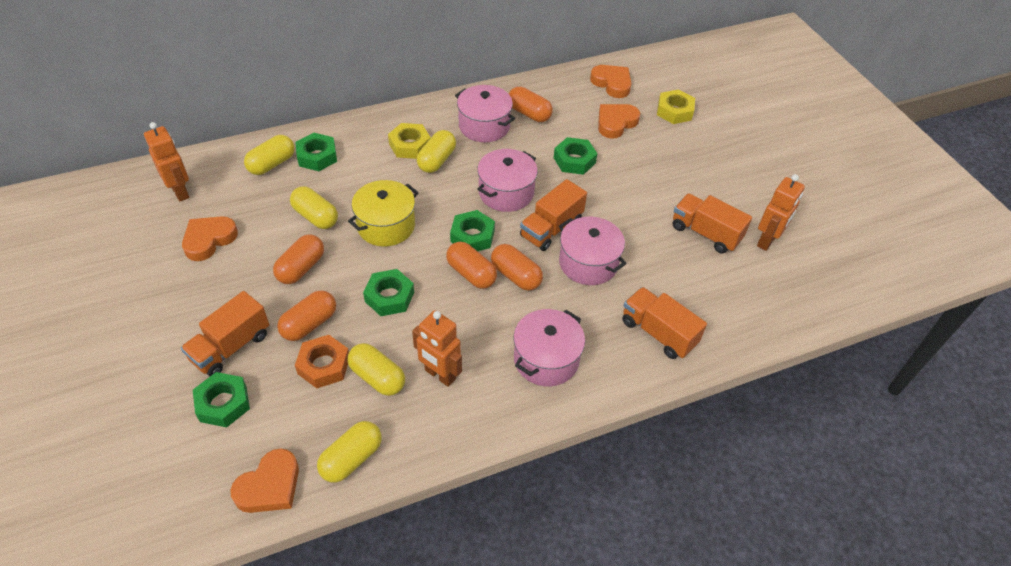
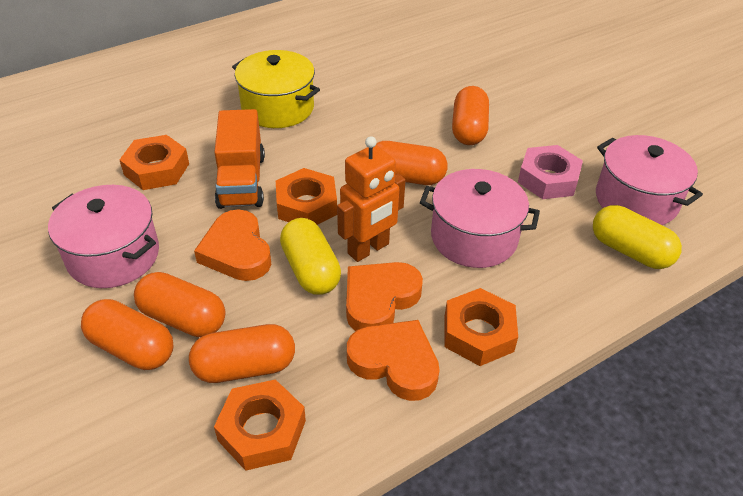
green nut: 5 -> 0
orange heart: 4 -> 3
orange nut: 1 -> 4
orange robot: 3 -> 1
orange truck: 4 -> 1
pink nut: 0 -> 1
pink pot: 4 -> 3
yellow capsule: 5 -> 2
yellow nut: 2 -> 0

